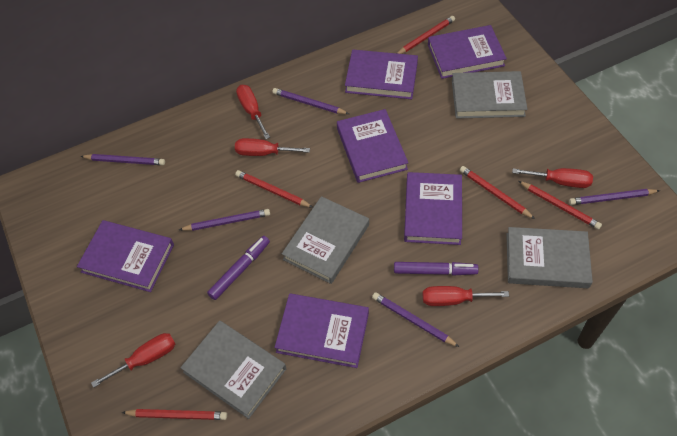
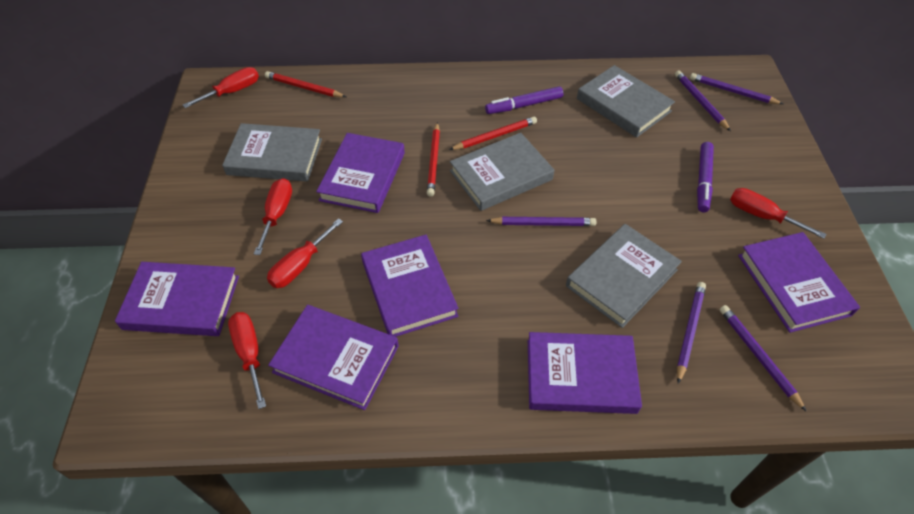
red pencil: 5 -> 3

